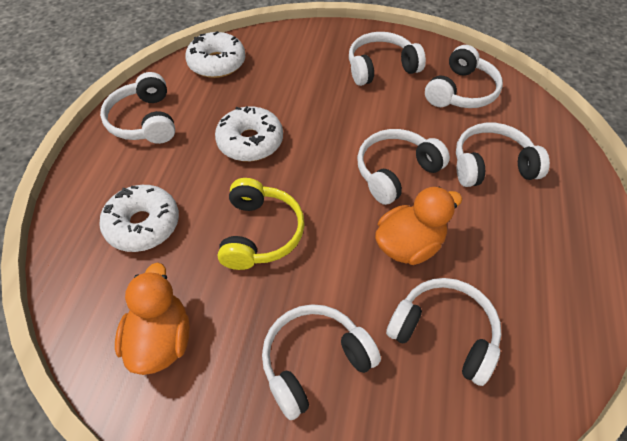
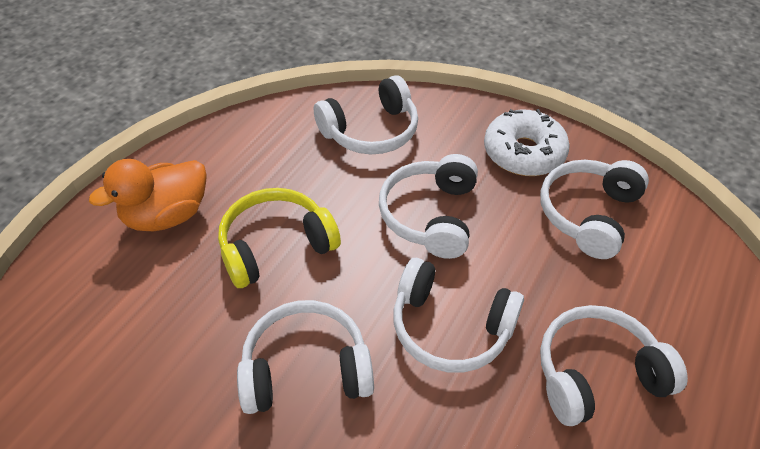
orange duck: 2 -> 1
white donut: 3 -> 1
white headphones: 7 -> 6

